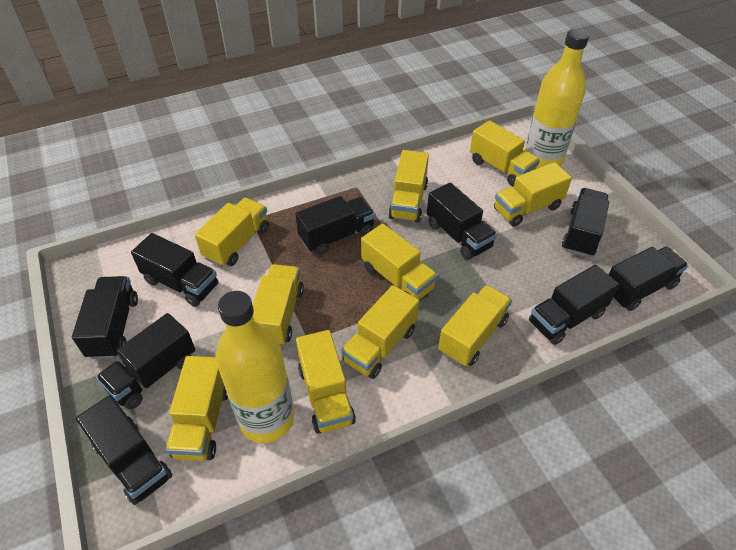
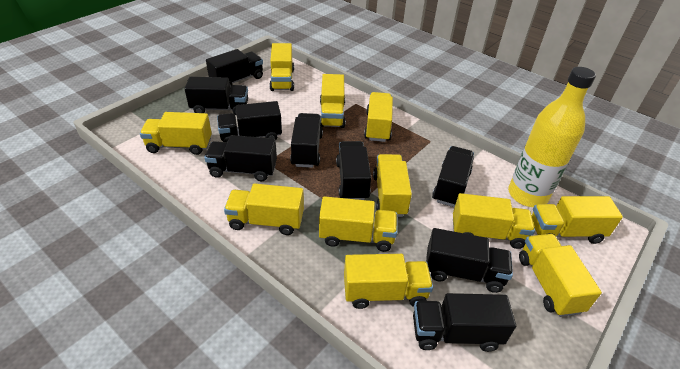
yellow bottle: 2 -> 1
yellow truck: 10 -> 11

